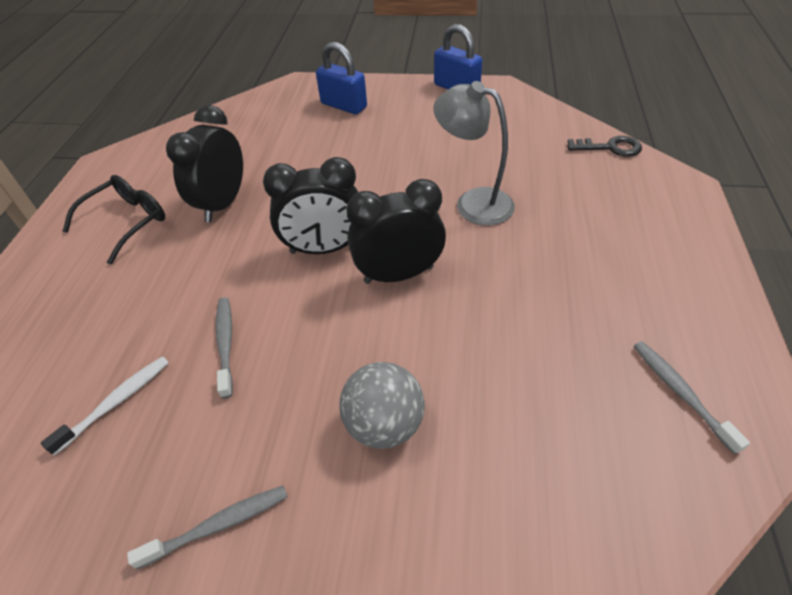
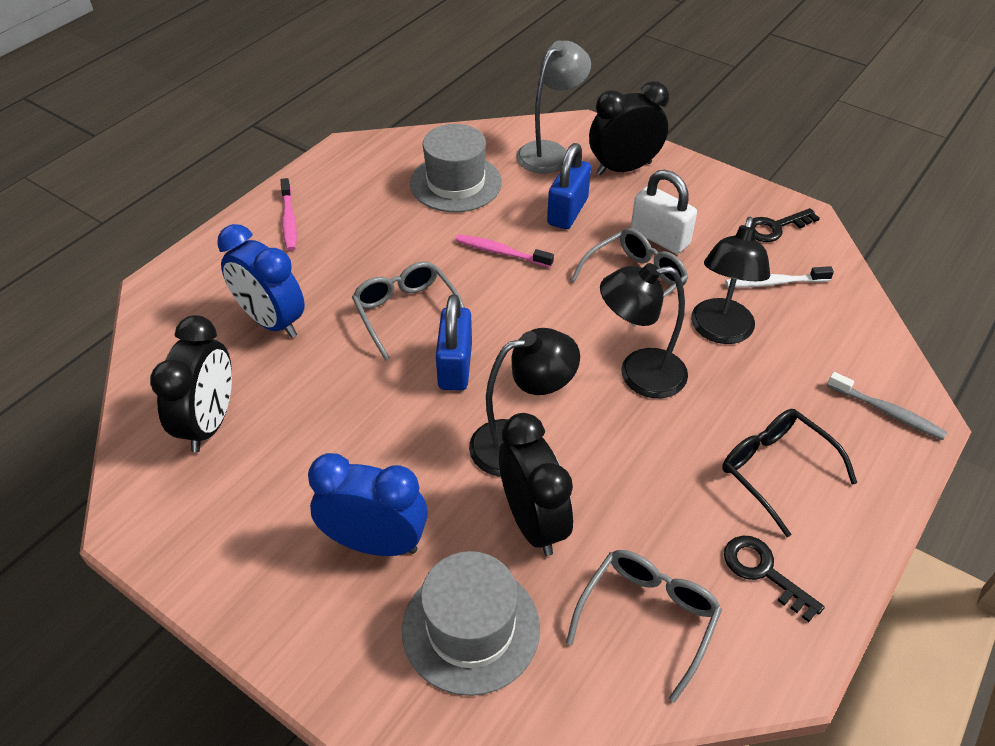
black key: 1 -> 2
black lamp: 0 -> 3
blue clock: 0 -> 2
grey ball: 1 -> 0
grey glasses: 0 -> 3
grey hat: 0 -> 2
grey toothbrush: 3 -> 1
pink toothbrush: 0 -> 2
white padlock: 0 -> 1

